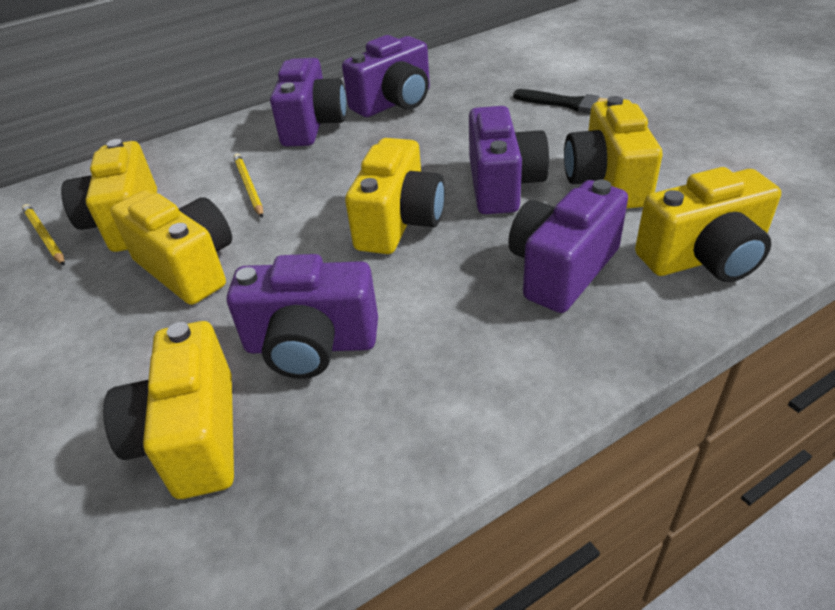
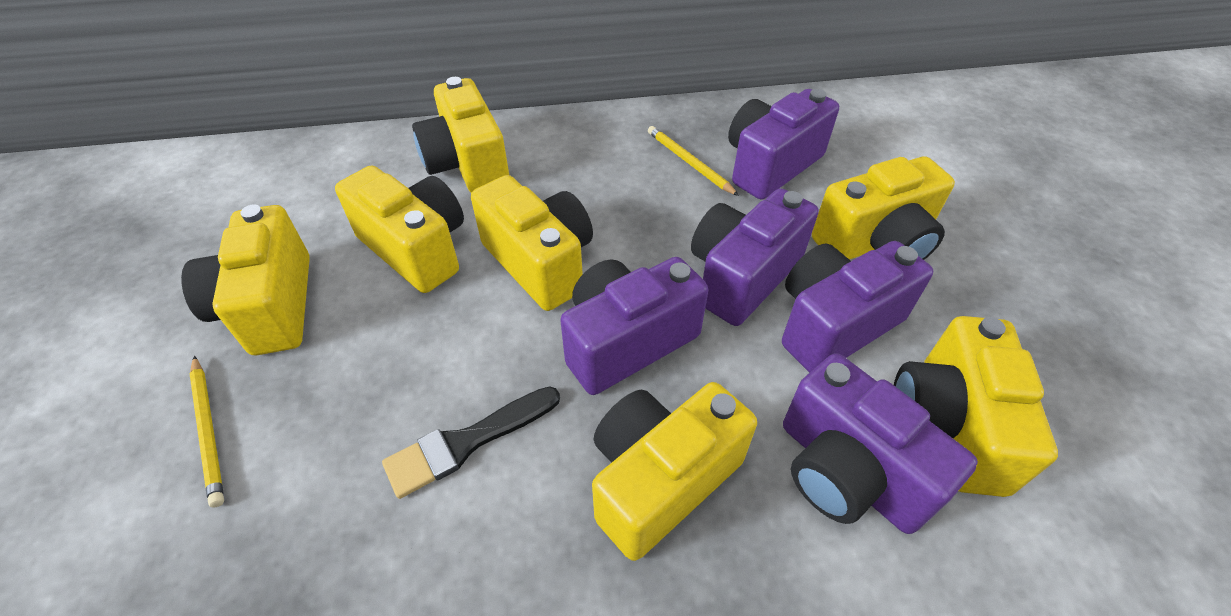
yellow camera: 6 -> 7

